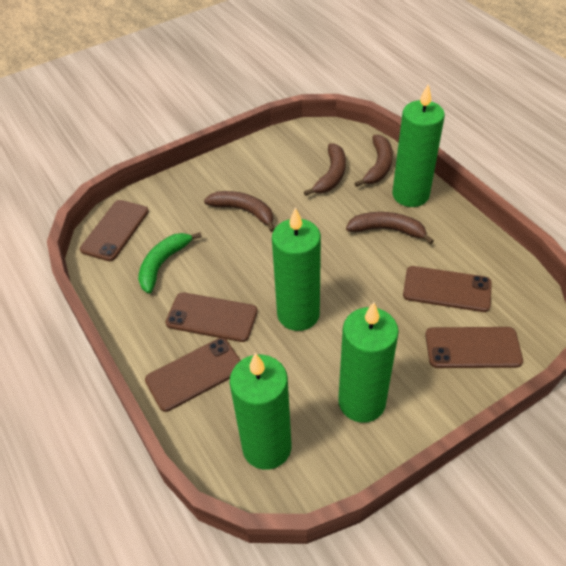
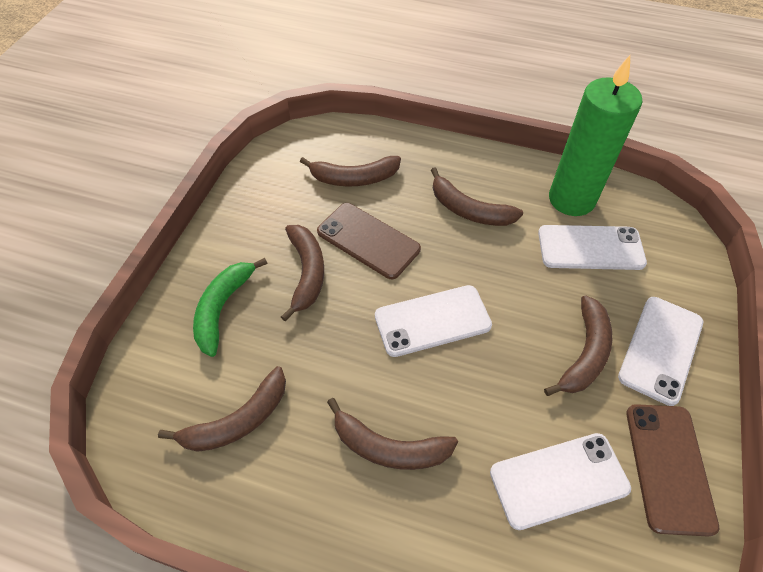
brown banana: 4 -> 6
brown phone: 5 -> 2
green candle: 4 -> 1
white phone: 0 -> 4

